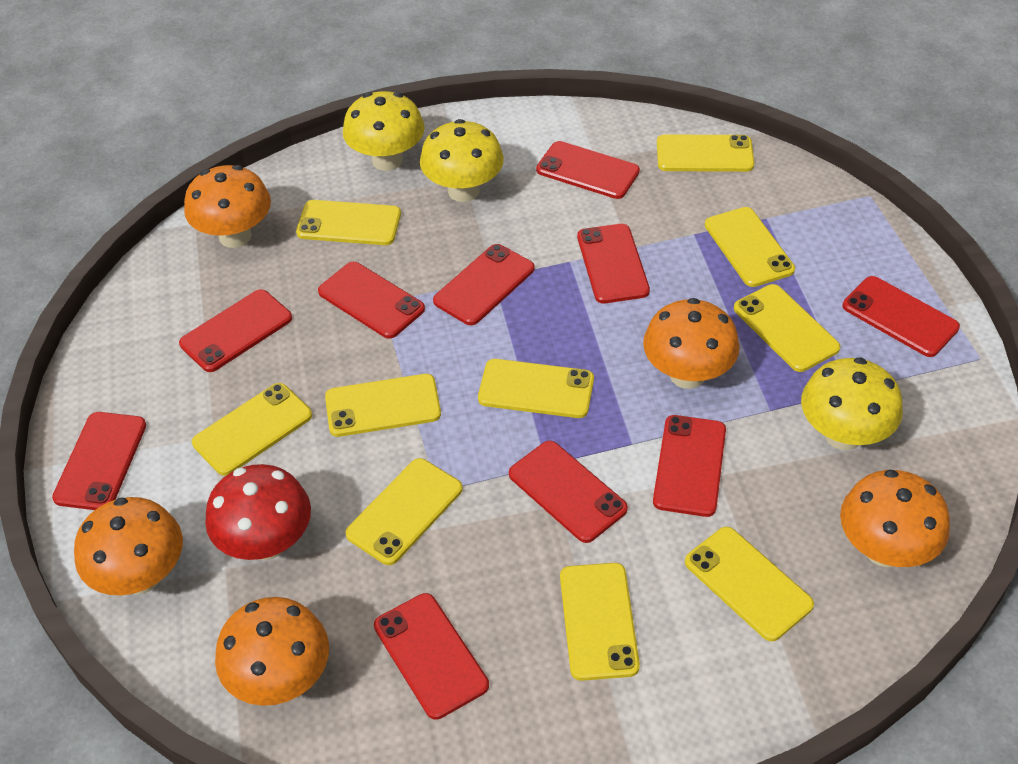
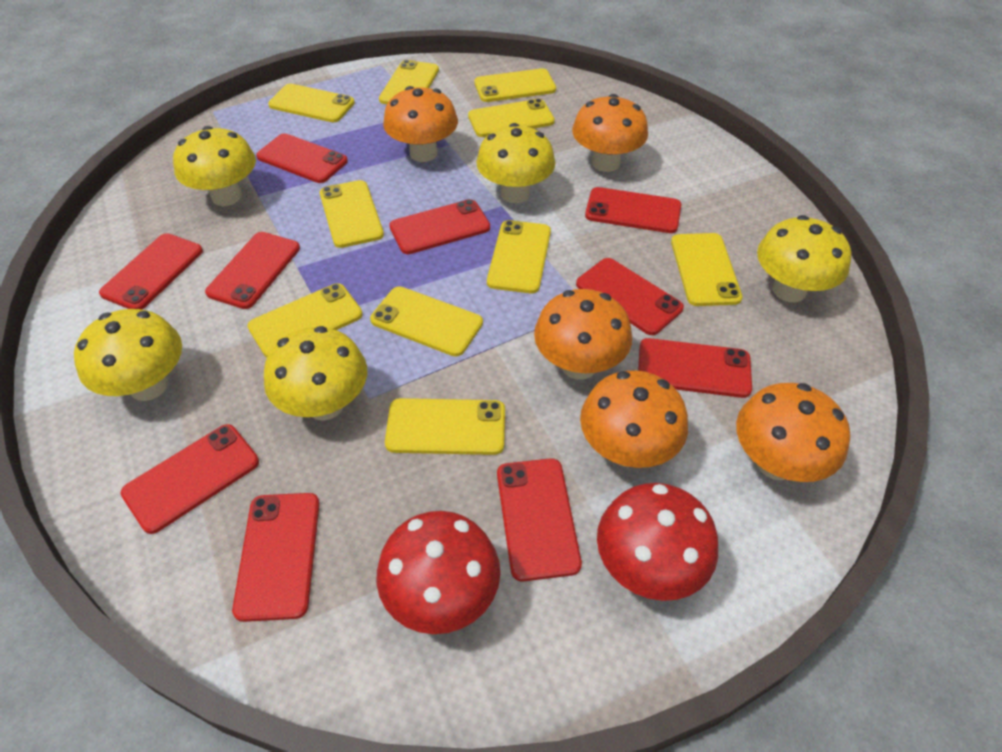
red mushroom: 1 -> 2
yellow mushroom: 3 -> 5

